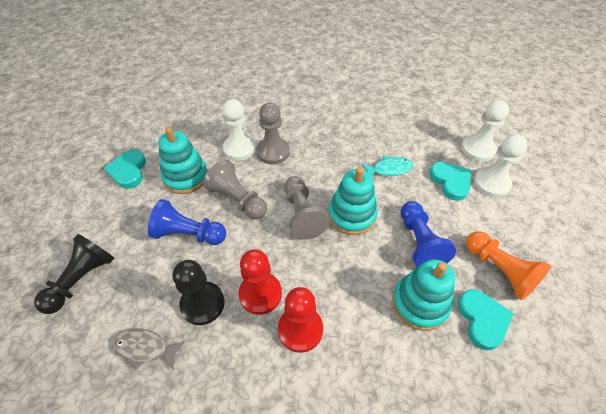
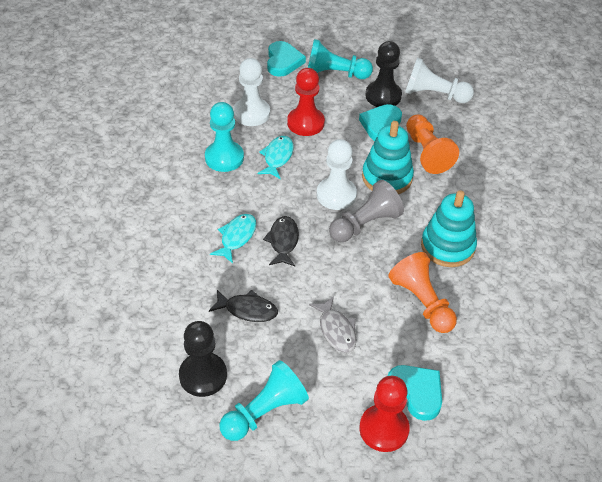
black fish: 0 -> 2
blue pawn: 2 -> 0
grey pawn: 3 -> 1
orange pawn: 1 -> 2
turquoise fish: 1 -> 2
turquoise pawn: 0 -> 3
turquoise stacking toy: 3 -> 2

